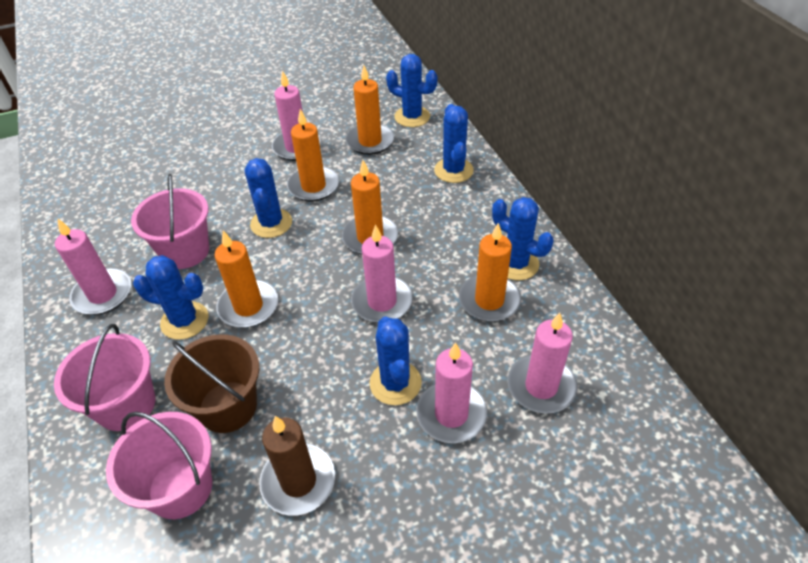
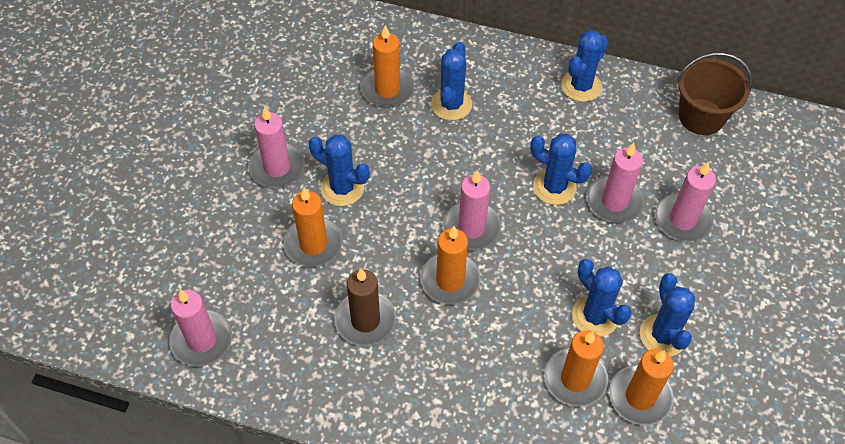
pink bucket: 3 -> 0

